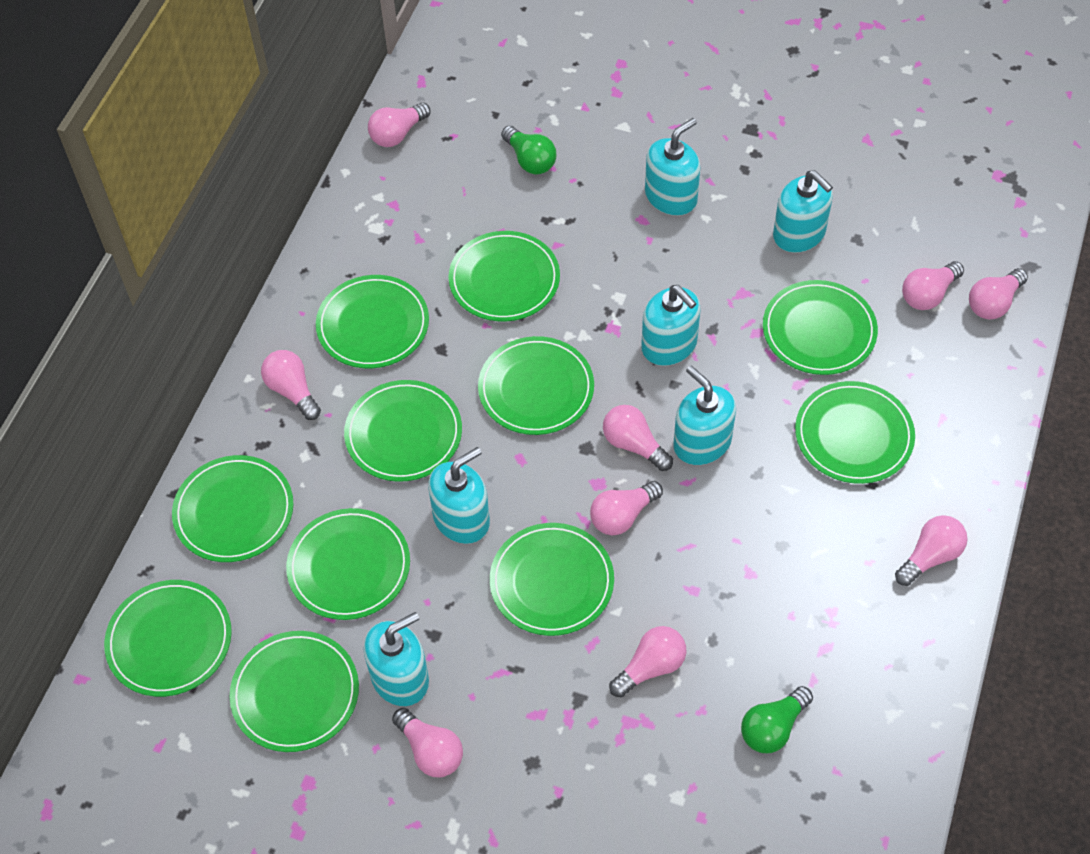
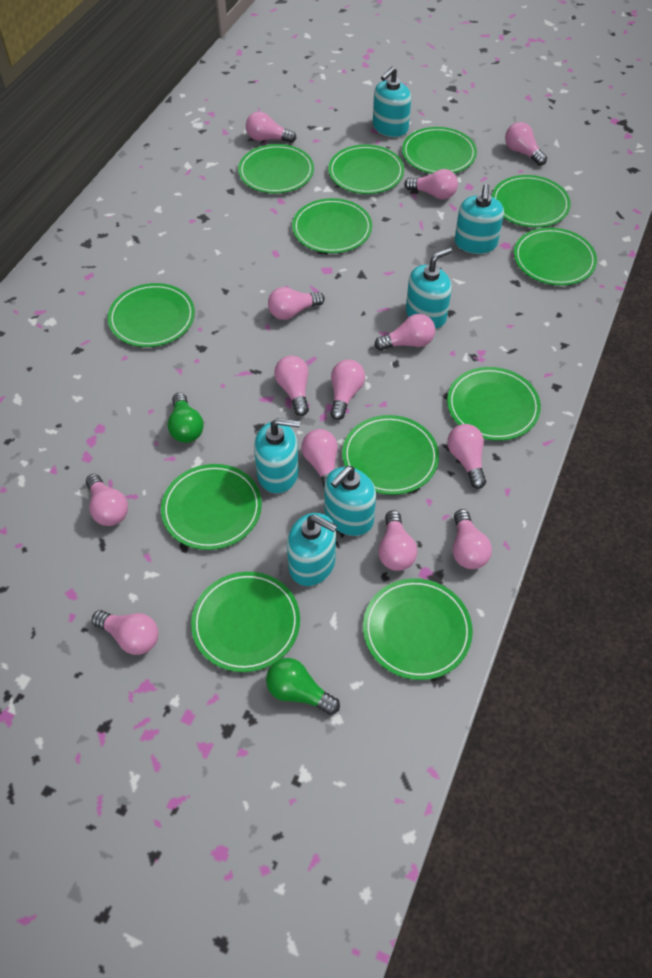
green plate: 11 -> 12
pink light bulb: 9 -> 13

